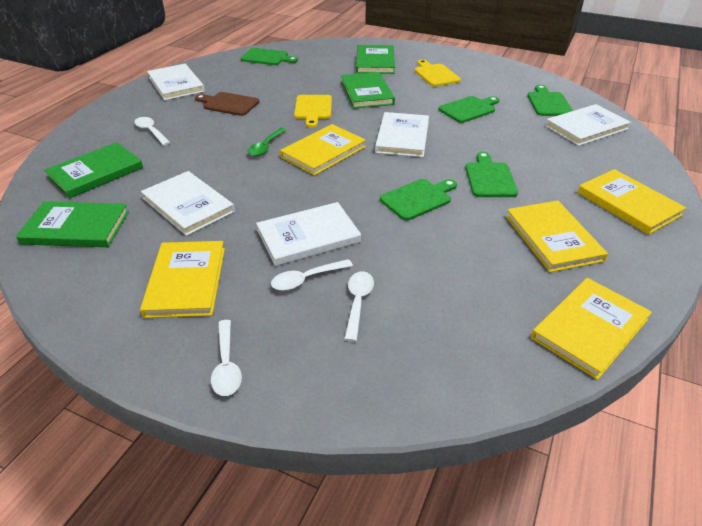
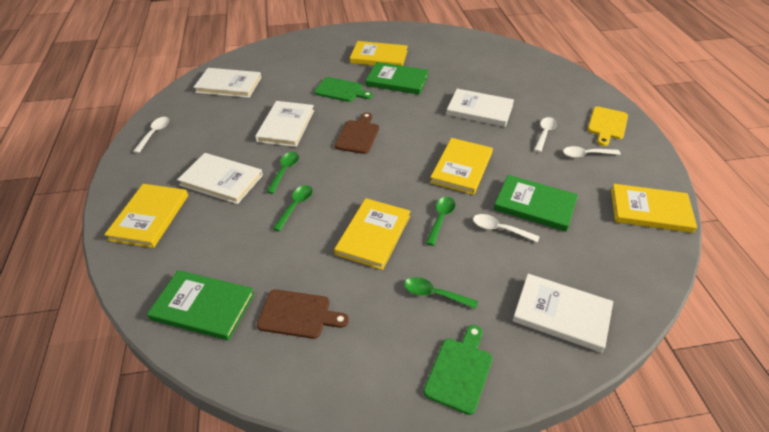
brown cutting board: 1 -> 2
green book: 4 -> 3
green cutting board: 5 -> 2
green spoon: 1 -> 4
yellow cutting board: 2 -> 1

